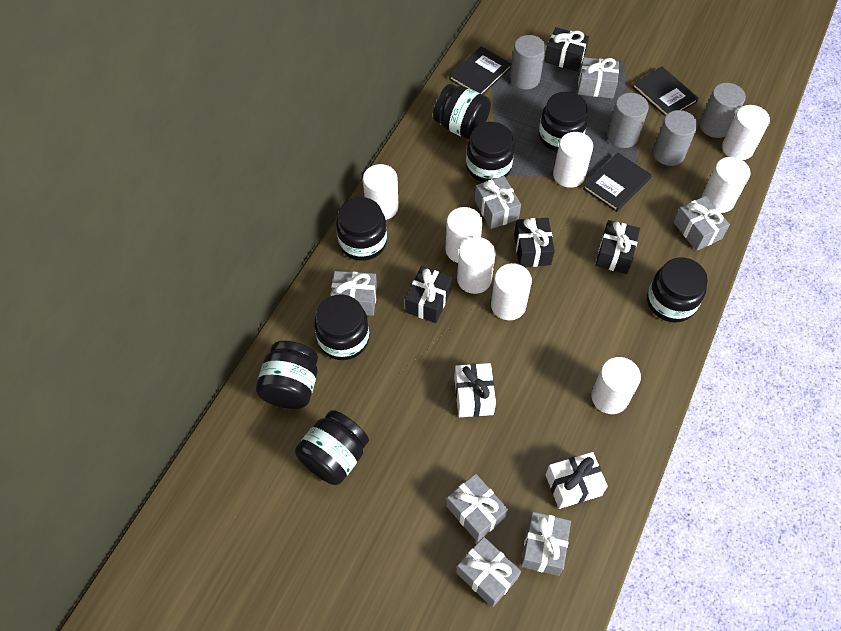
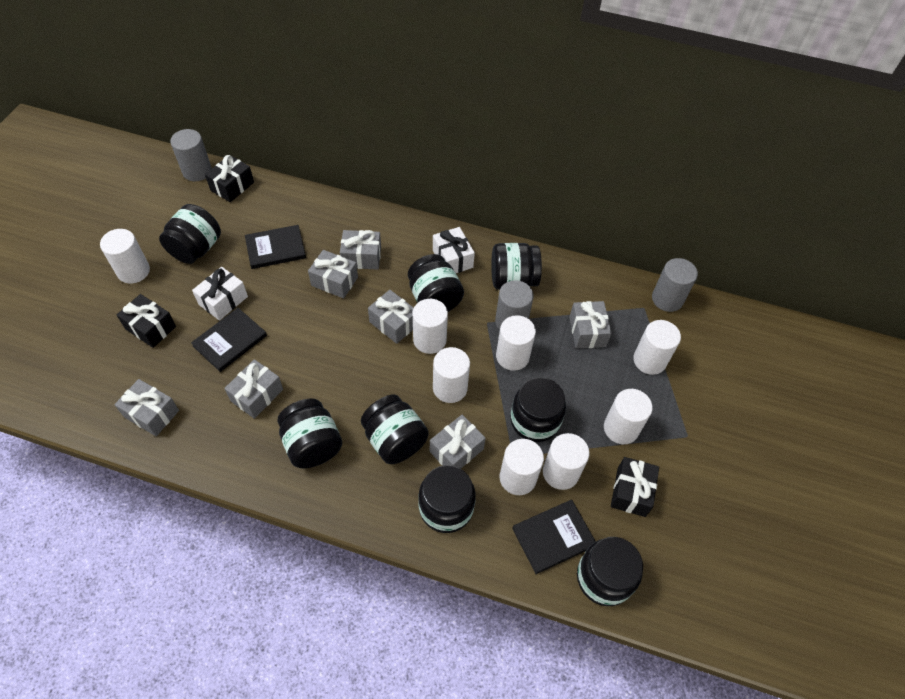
black gift: 4 -> 3
grey cylinder: 4 -> 3

